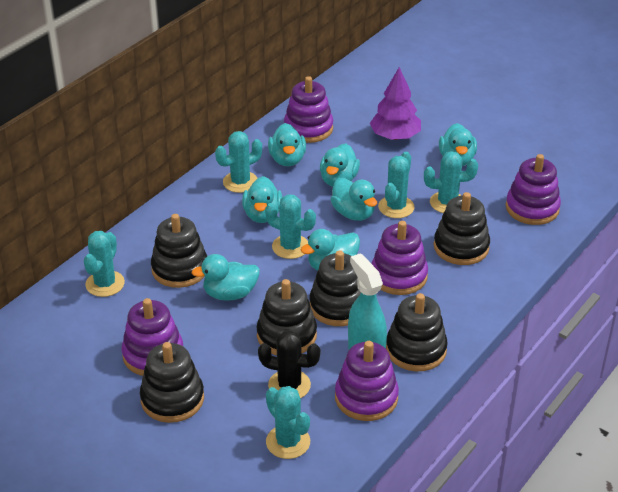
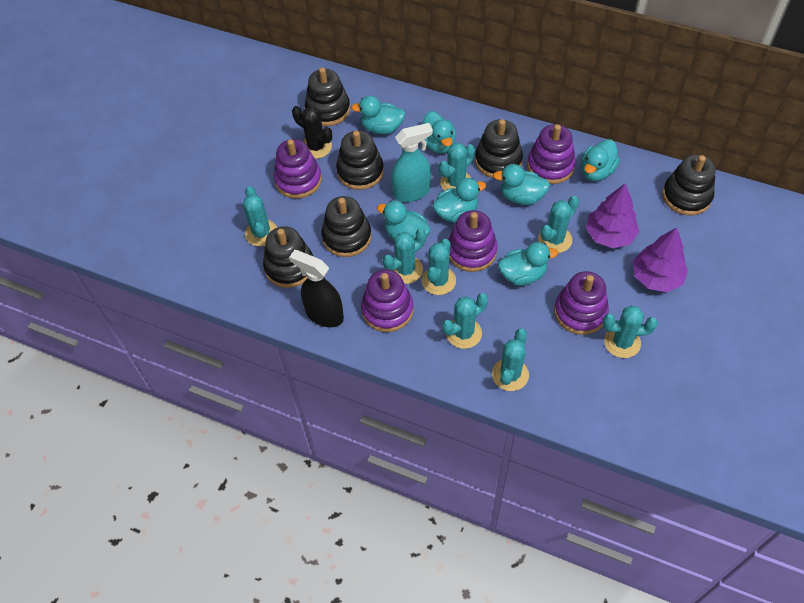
black spray bottle: 0 -> 1
purple tree: 1 -> 2
turquoise cactus: 6 -> 8

